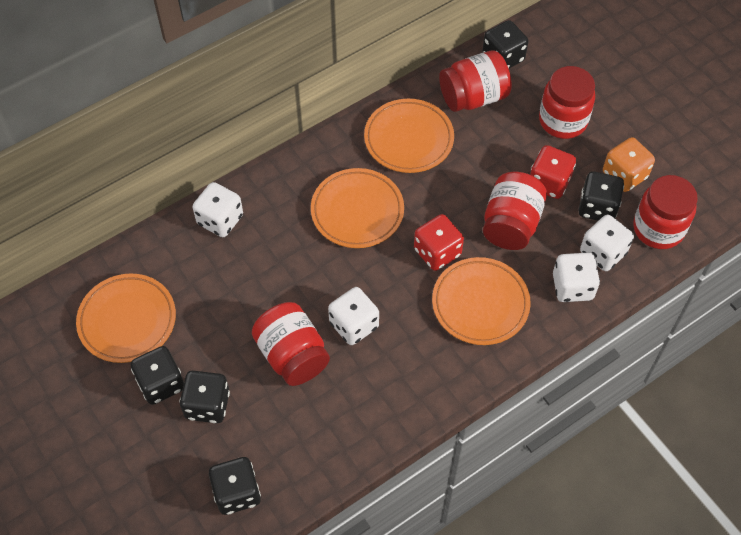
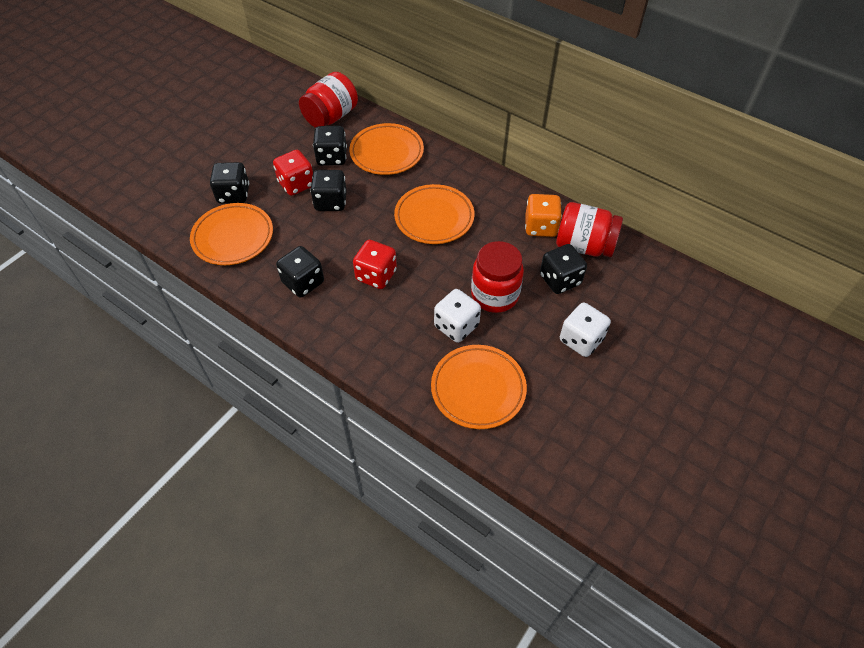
red jar: 5 -> 3
white dice: 4 -> 2

